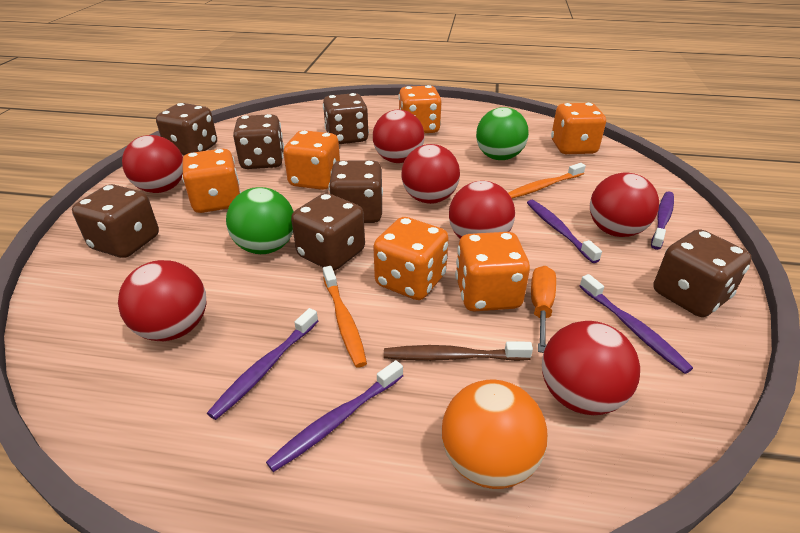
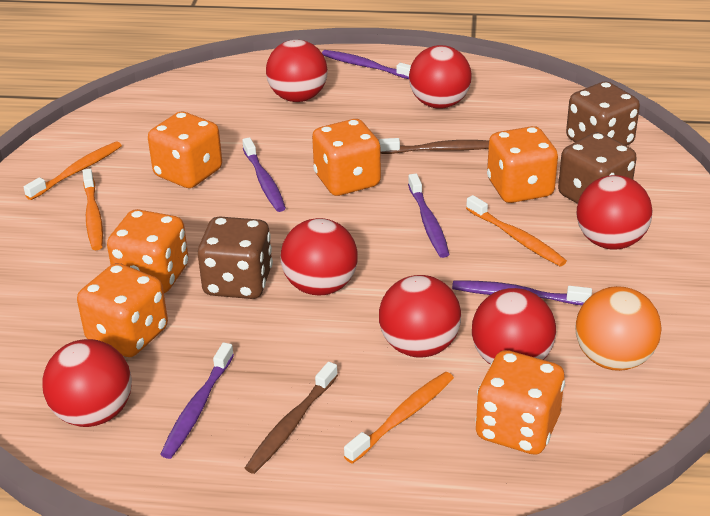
brown dice: 7 -> 3
brown toothbrush: 1 -> 2
green ball: 2 -> 0
orange screwdriver: 1 -> 0
orange toothbrush: 2 -> 4

